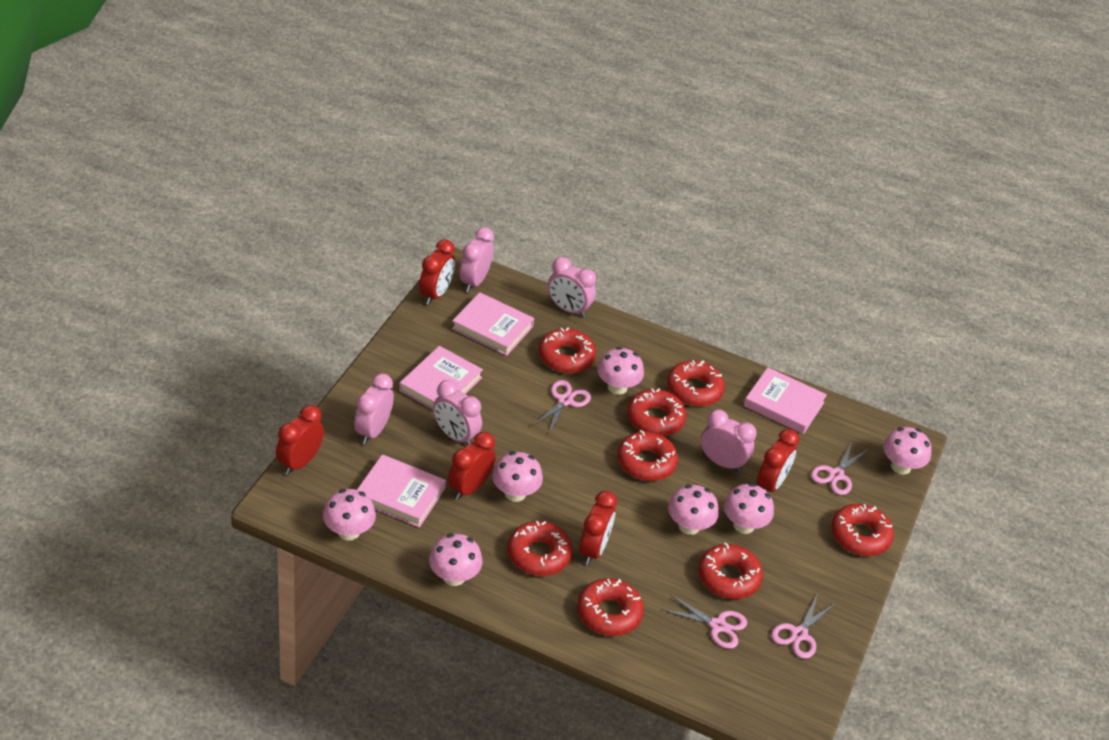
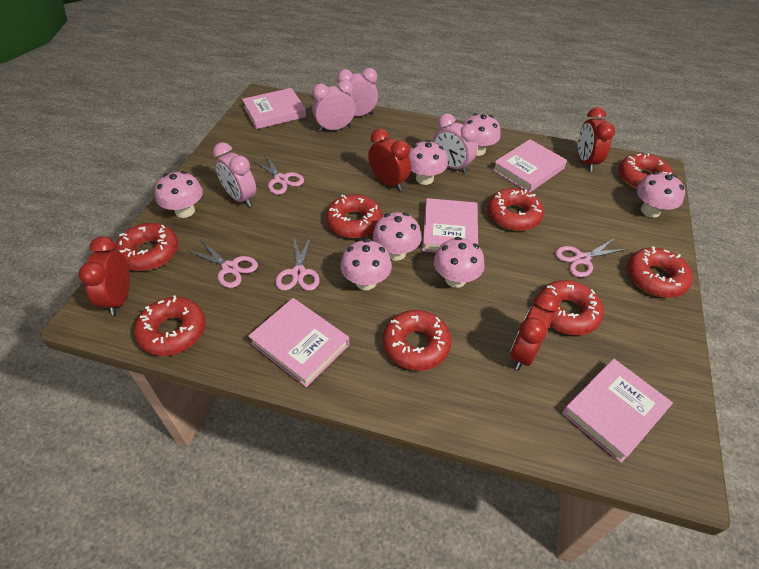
pink book: 4 -> 5
pink clock: 5 -> 4
red clock: 5 -> 4

